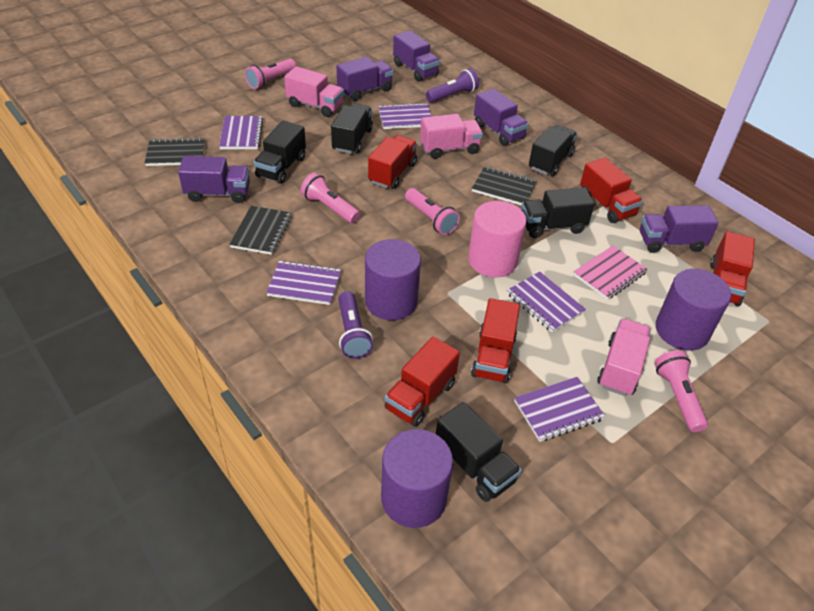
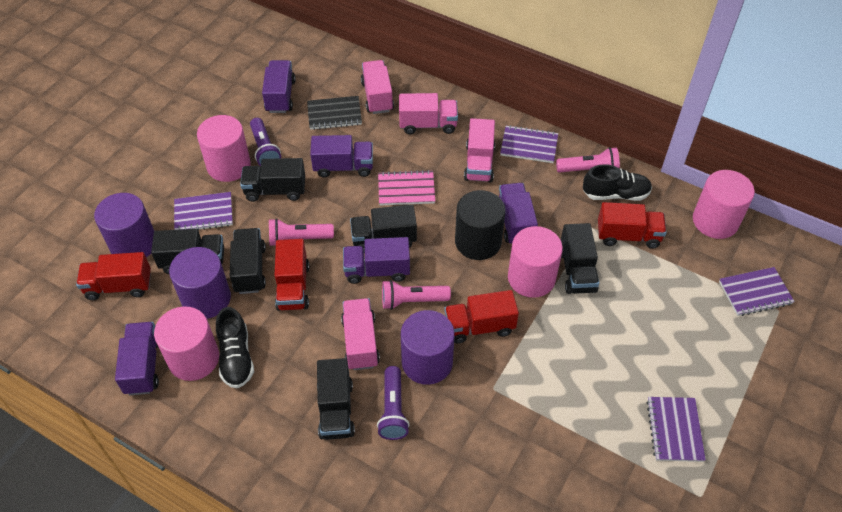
black cylinder: 0 -> 1
black notebook: 3 -> 1
black shoe: 0 -> 2
black truck: 5 -> 6
pink cylinder: 1 -> 4
pink flashlight: 4 -> 3
pink truck: 3 -> 4
purple notebook: 5 -> 4
red truck: 5 -> 4

